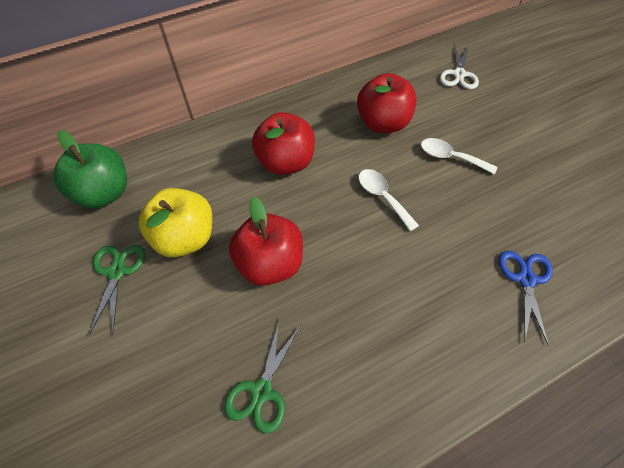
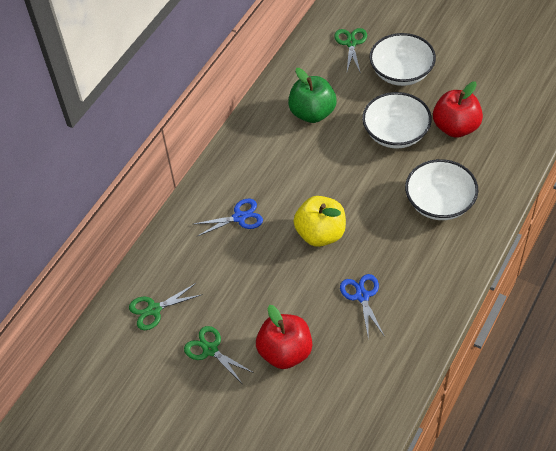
blue scissors: 1 -> 2
green scissors: 2 -> 3
red apple: 3 -> 2
white bowl: 0 -> 3
white scissors: 1 -> 0
white spoon: 2 -> 0

